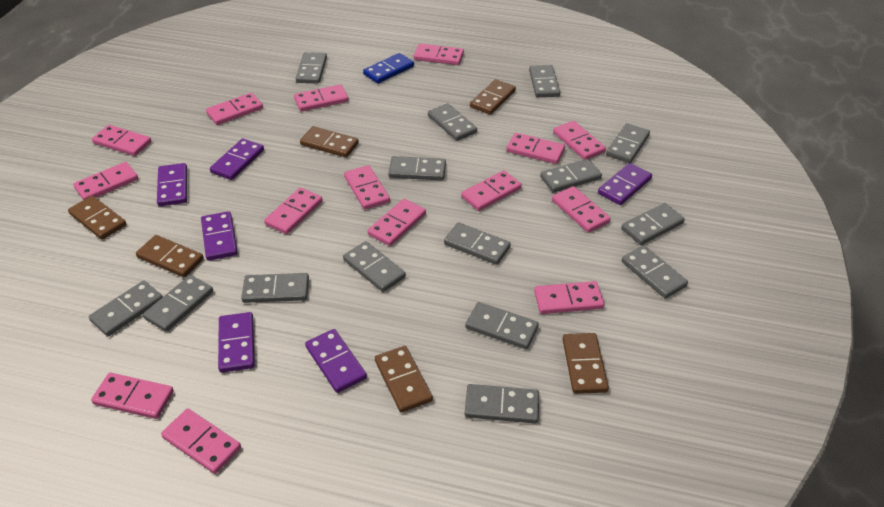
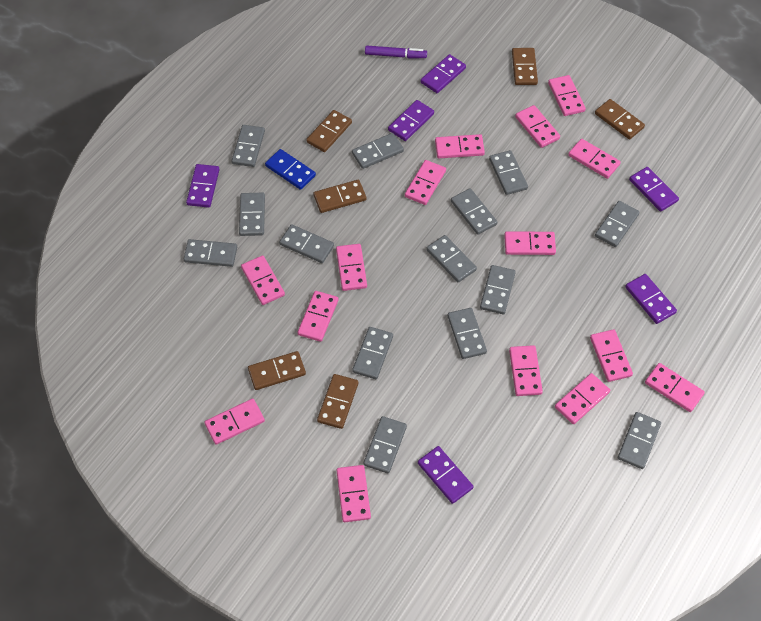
grey domino: 15 -> 14
purple marker: 0 -> 1

